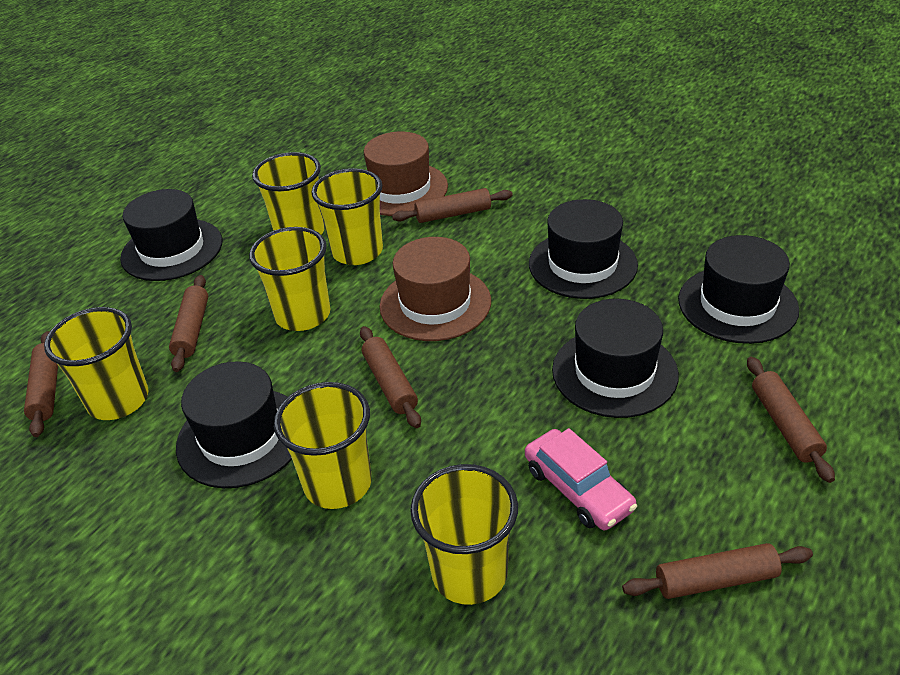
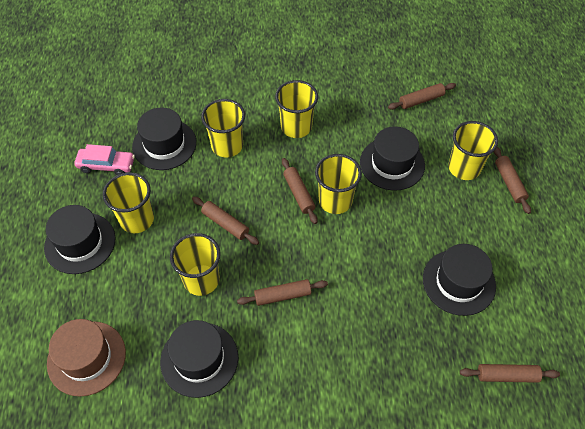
brown hat: 2 -> 1

